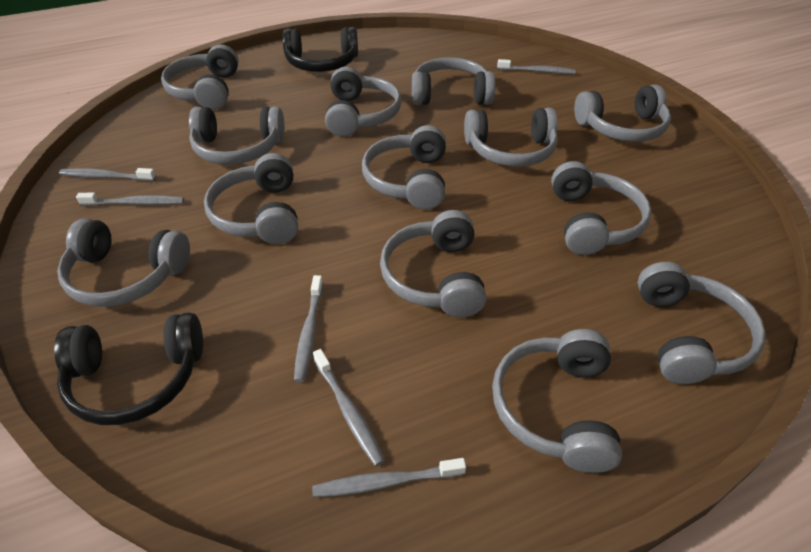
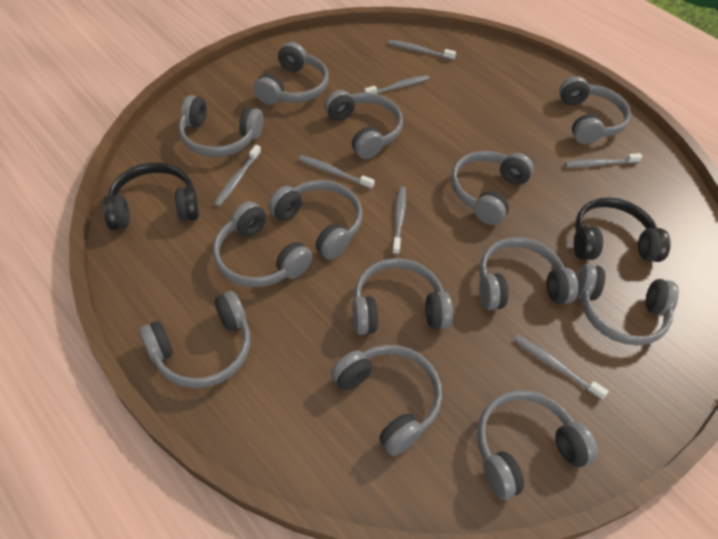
grey toothbrush: 6 -> 7

